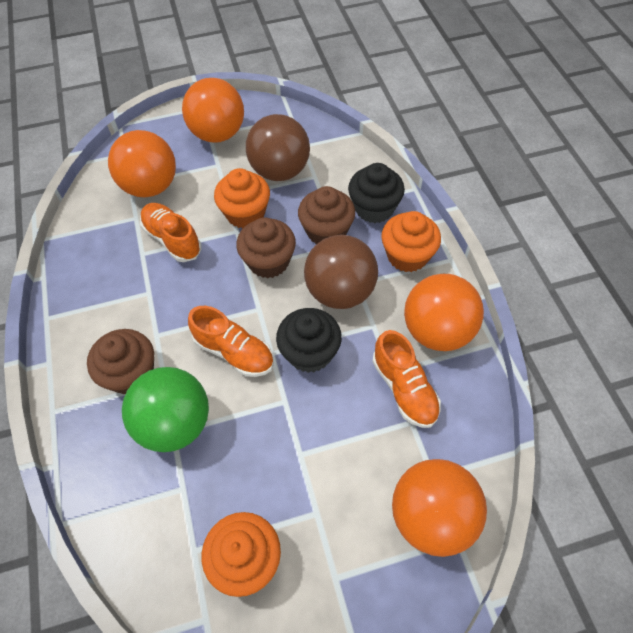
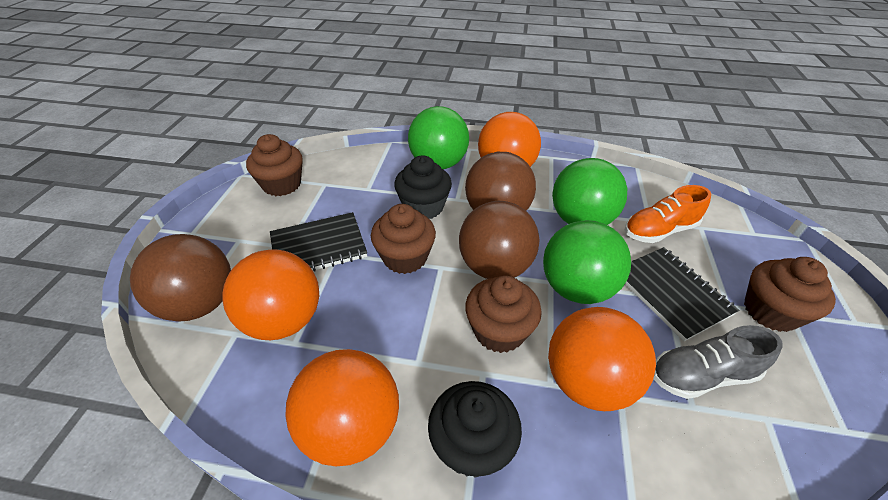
black notebook: 0 -> 2
brown ball: 2 -> 3
brown cupcake: 3 -> 4
green ball: 1 -> 3
grey shoe: 0 -> 1
orange cupcake: 3 -> 0
orange shoe: 3 -> 1

